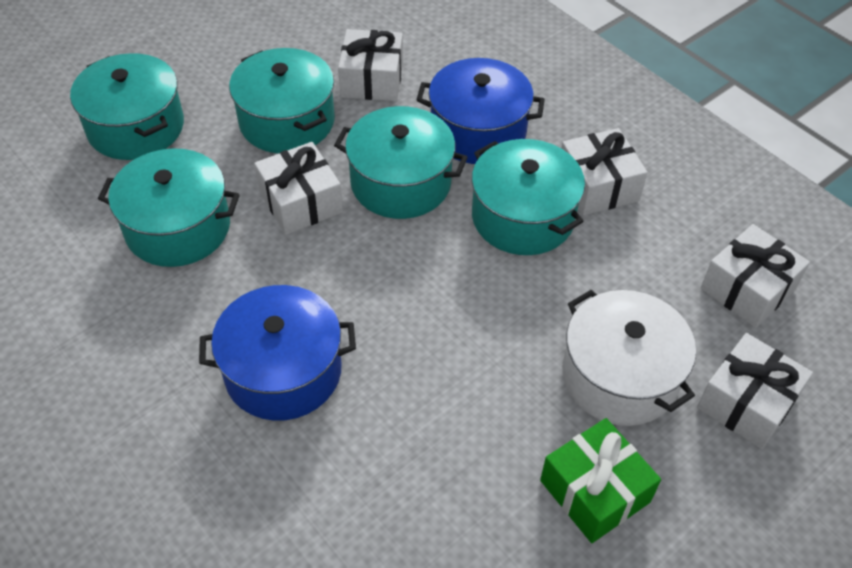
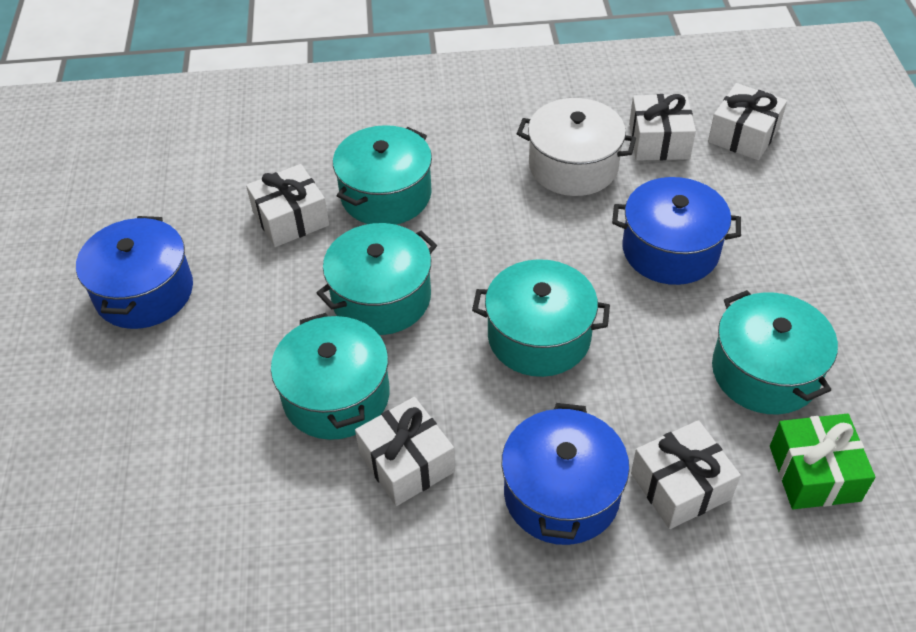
blue pot: 2 -> 3

